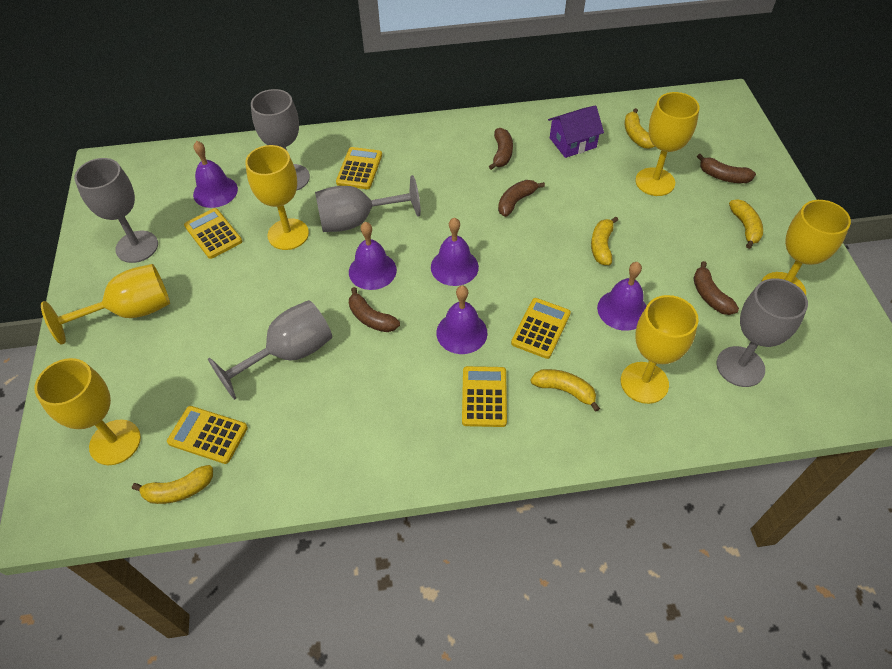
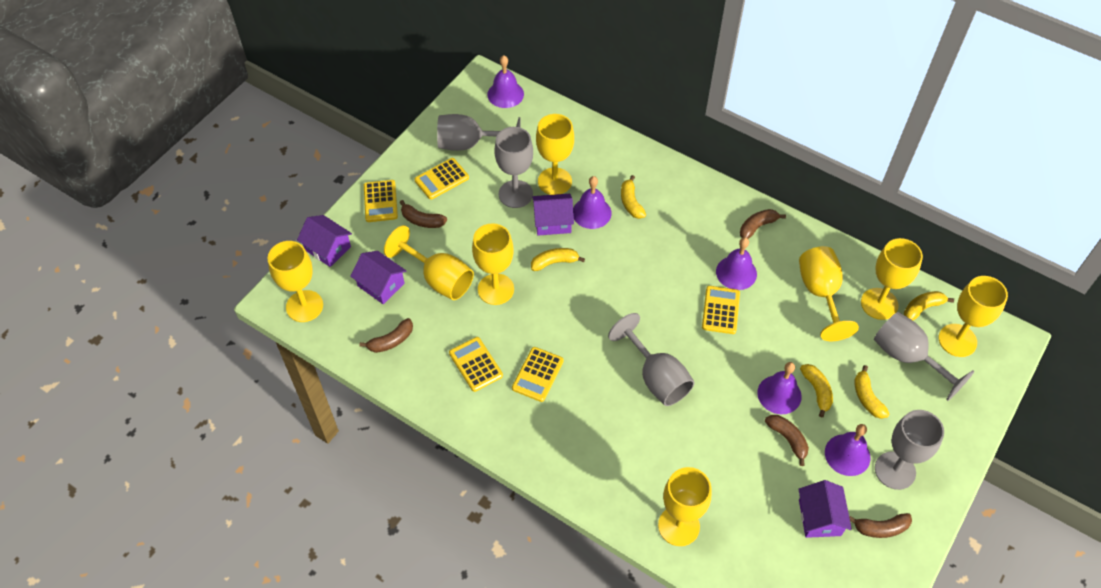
purple house: 1 -> 4
yellow goblet: 6 -> 8

